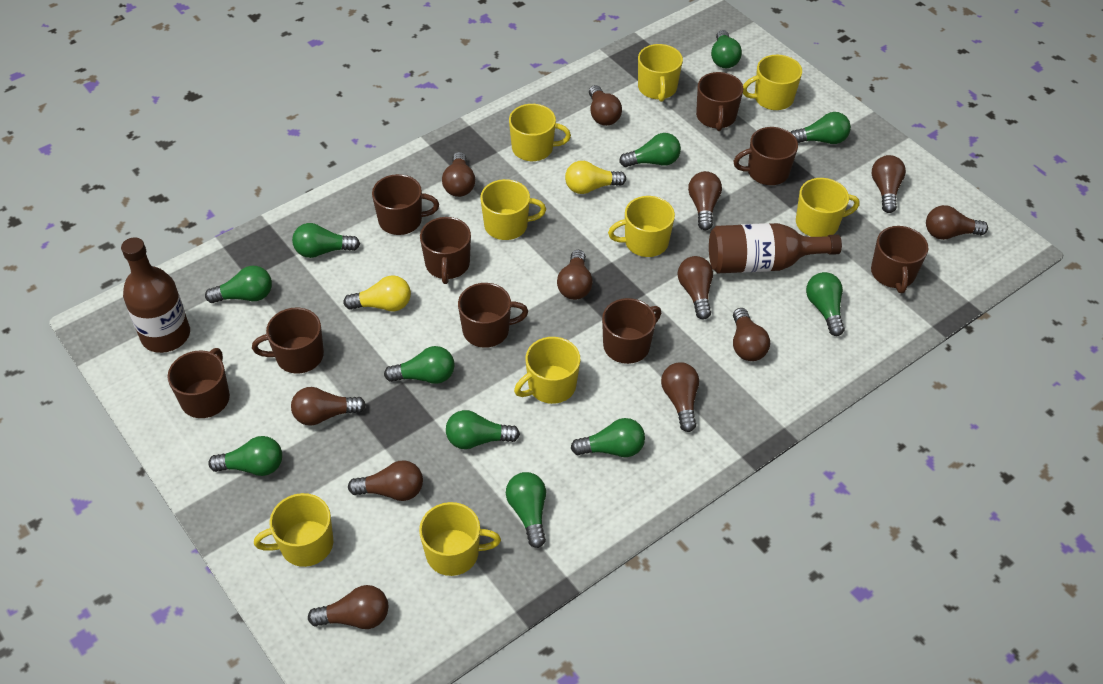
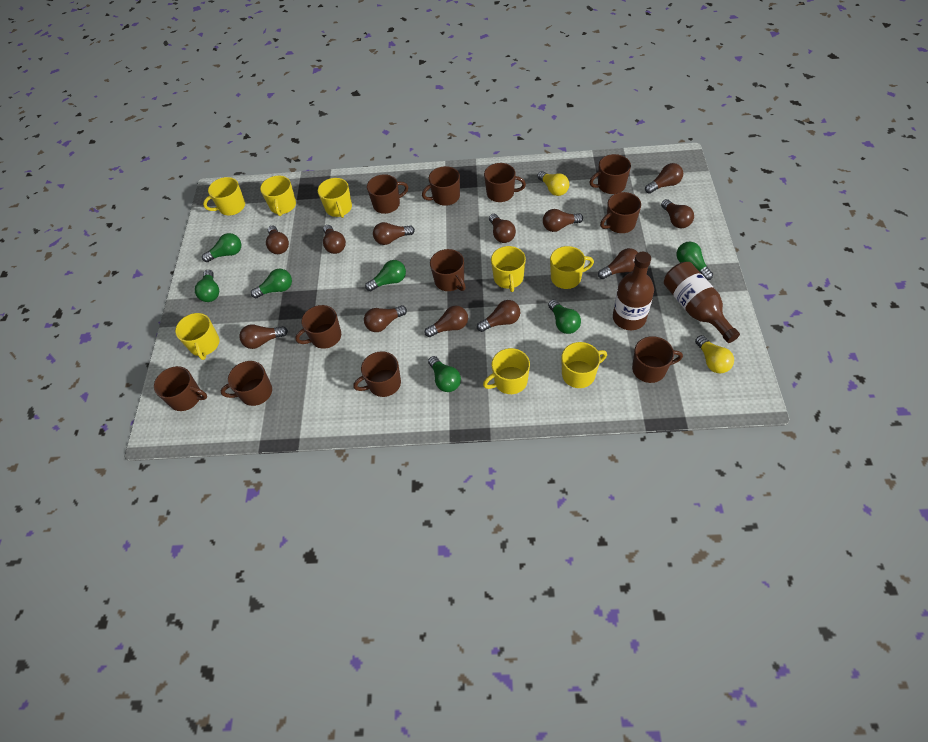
brown mug: 9 -> 11
green light bulb: 11 -> 7
yellow mug: 9 -> 8

